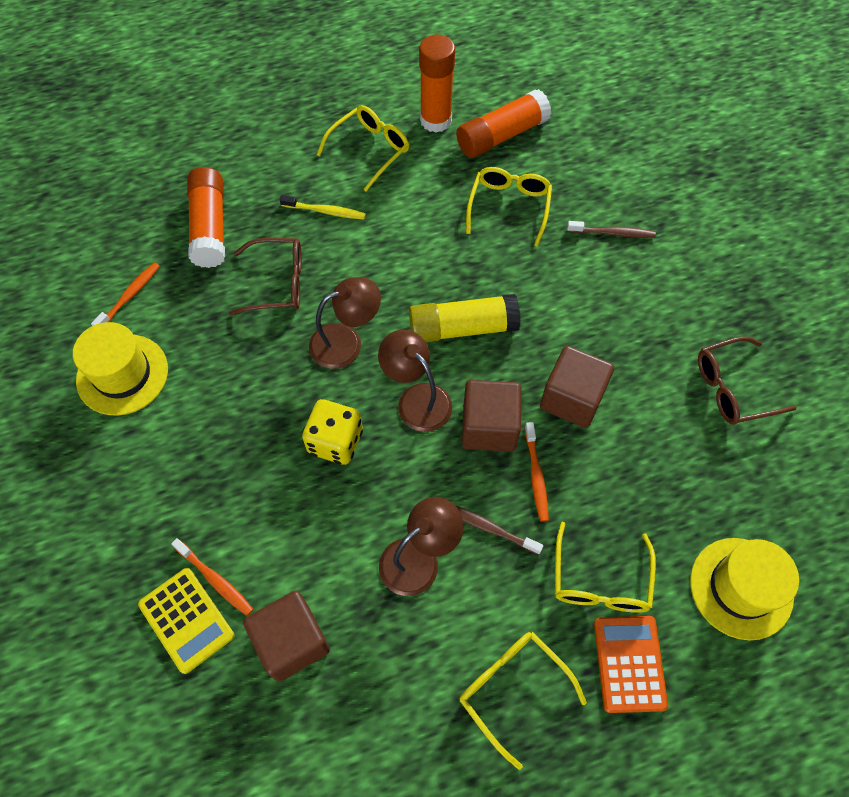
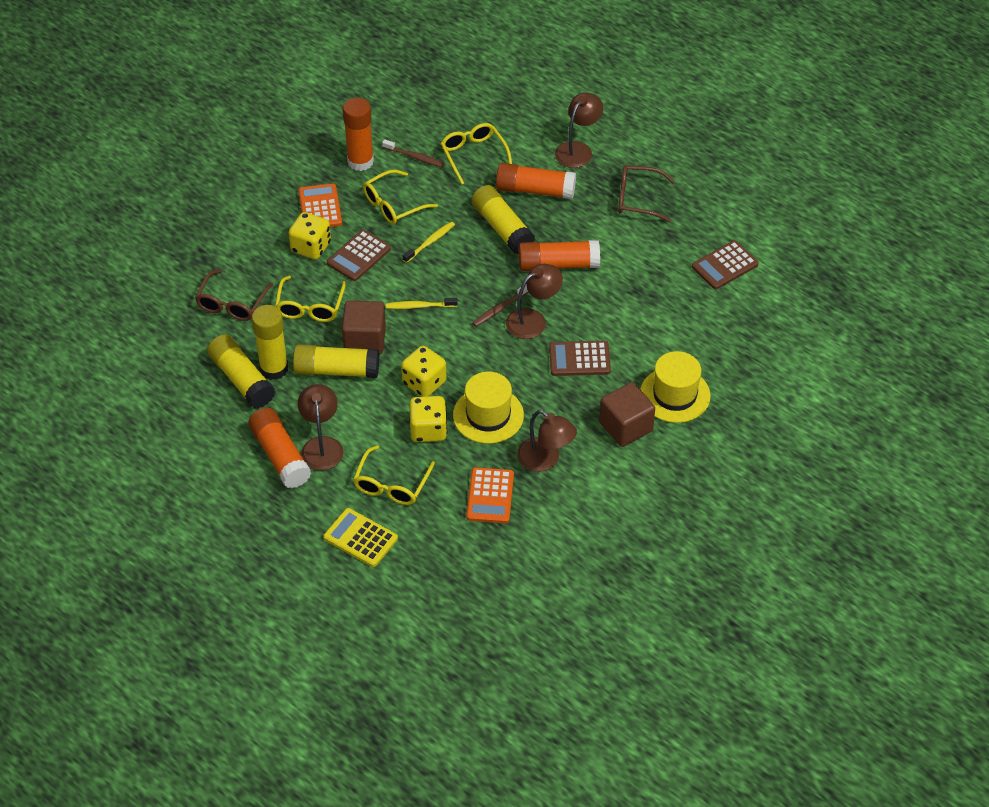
brown calculator: 0 -> 3
brown cube: 3 -> 2
brown lamp: 3 -> 4
orange calculator: 1 -> 2
orange glue stick: 3 -> 4
orange toothbrush: 3 -> 0
yellow dice: 1 -> 3
yellow glue stick: 1 -> 4
yellow toothbrush: 1 -> 2

